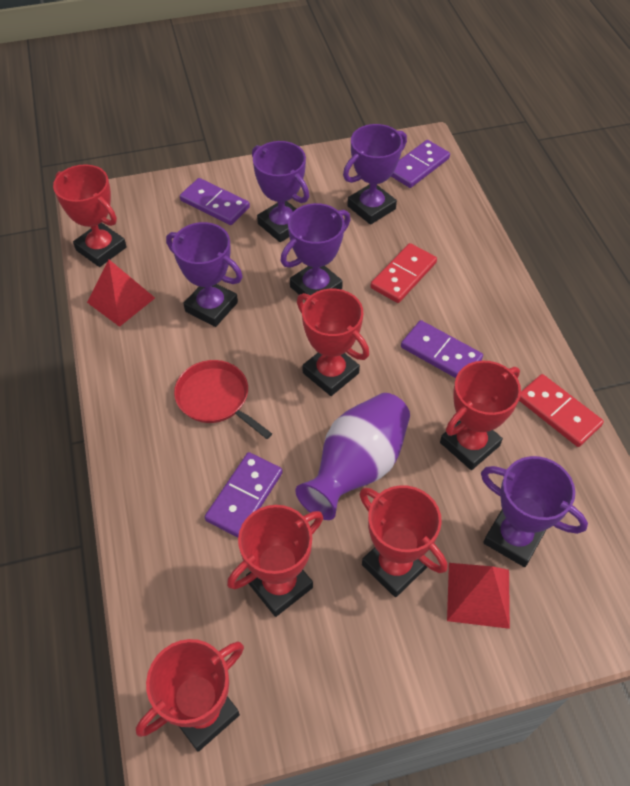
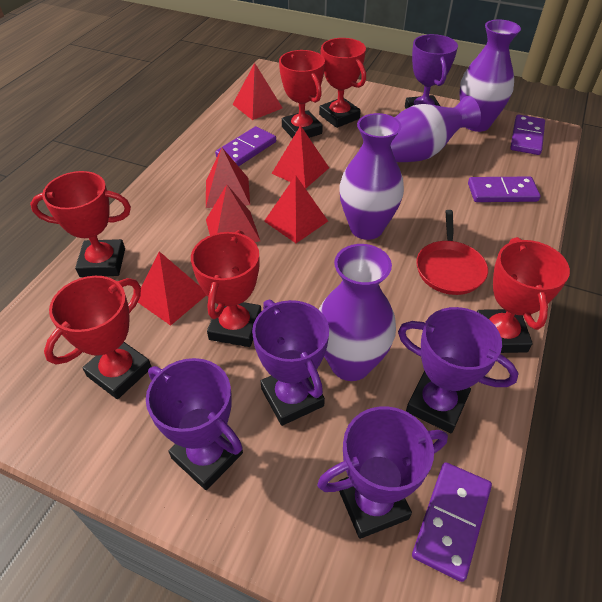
purple vase: 1 -> 4
red domino: 2 -> 0
red pyramid: 2 -> 6

